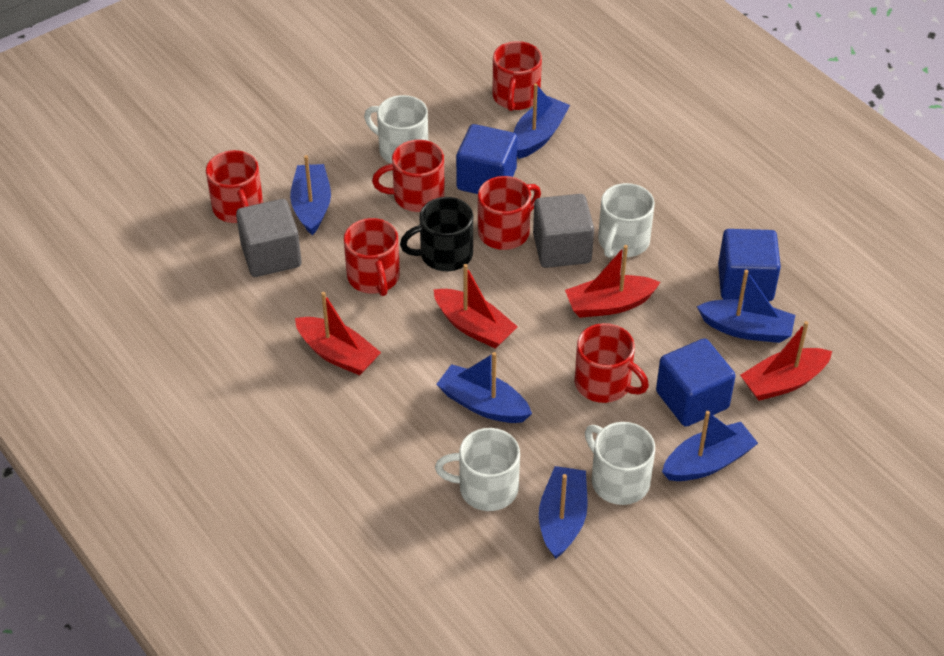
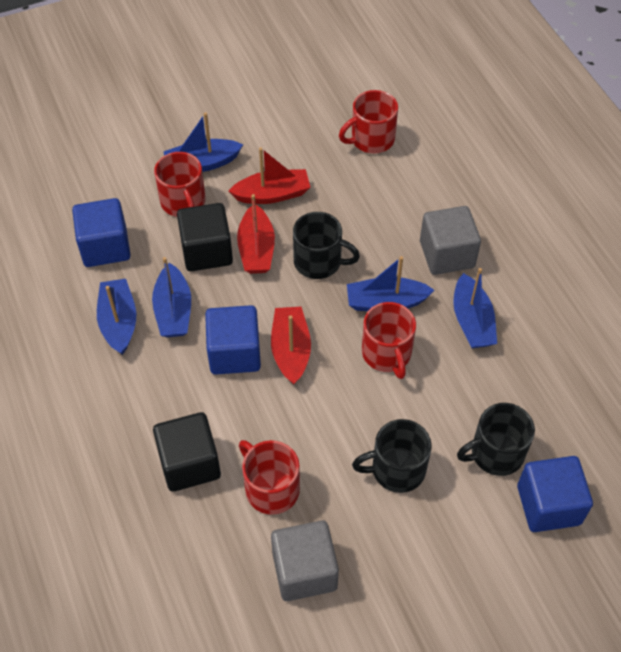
black cube: 0 -> 2
black mug: 1 -> 3
blue boat: 6 -> 5
red boat: 4 -> 3
red mug: 6 -> 4
white mug: 4 -> 0

